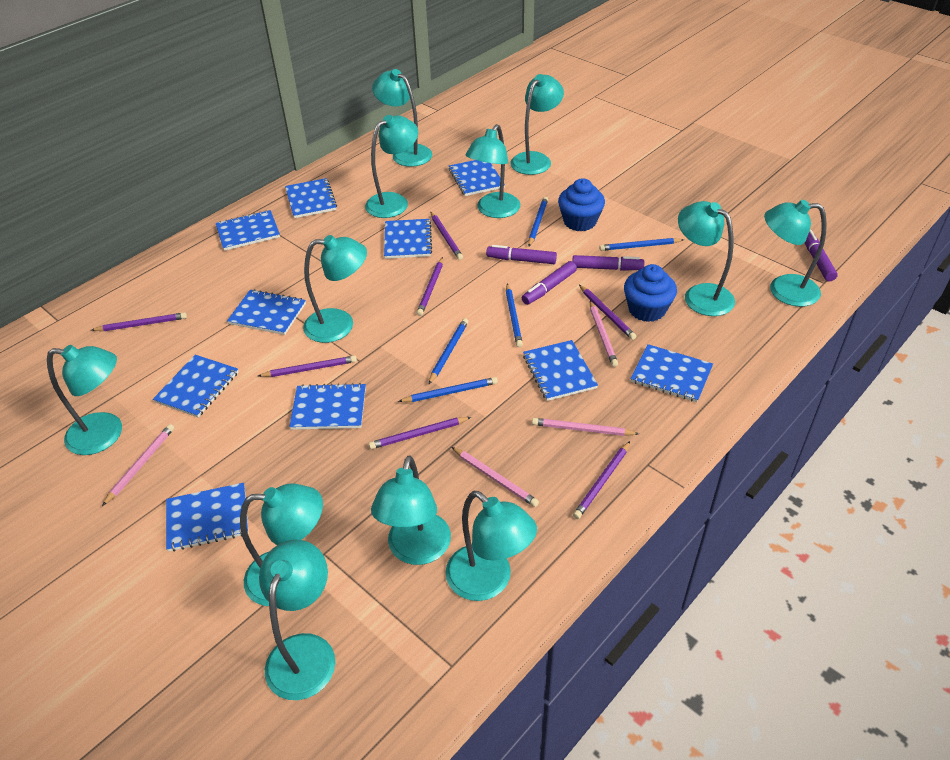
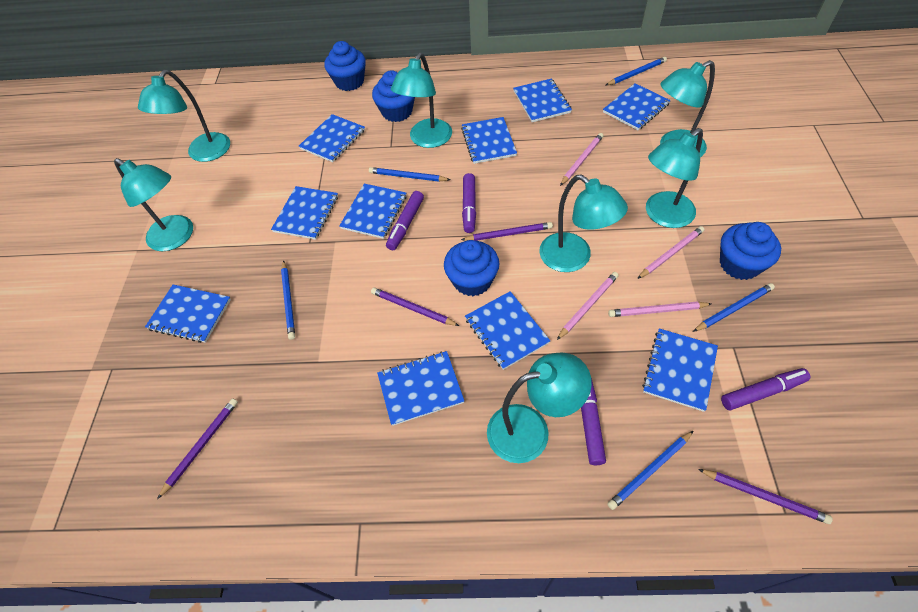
blue cupcake: 2 -> 4
purple pencil: 7 -> 4
turquoise lamp: 12 -> 7

